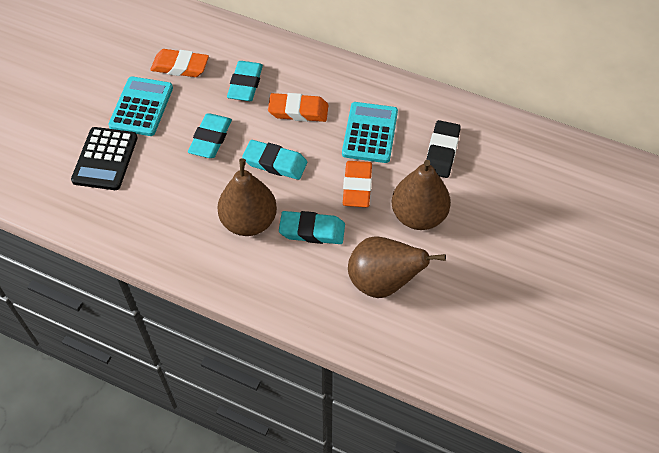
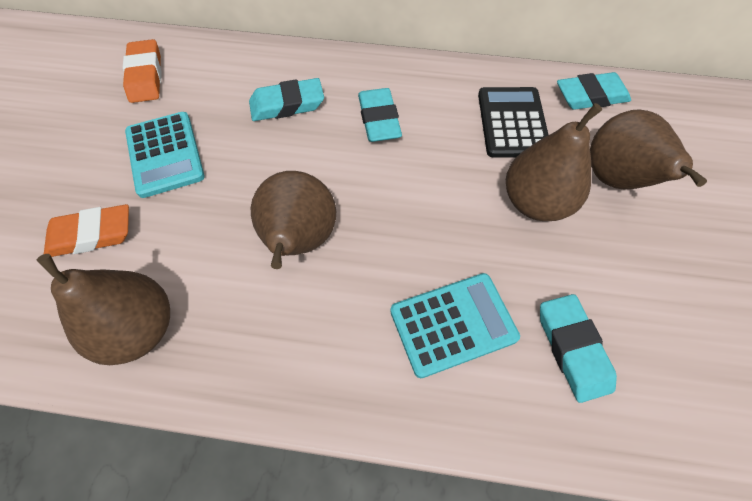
black eraser: 1 -> 0
brown pear: 3 -> 4
orange eraser: 3 -> 2

